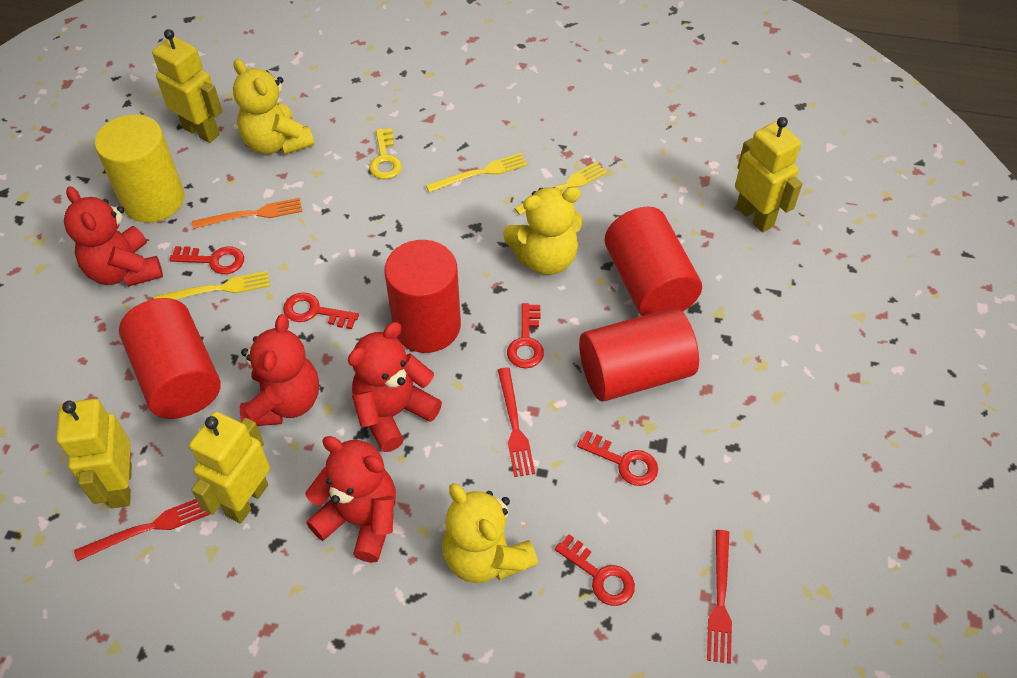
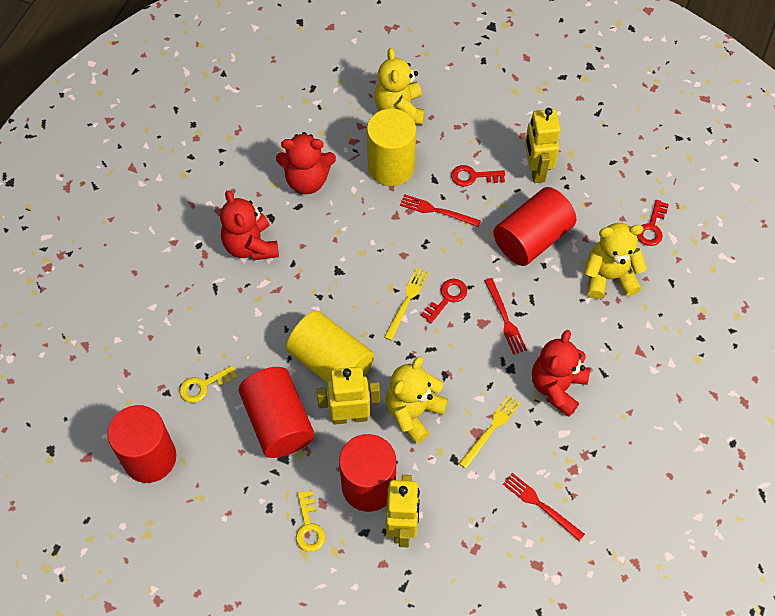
orange fork: 1 -> 0
red key: 5 -> 3
red teddy bear: 4 -> 3
yellow cylinder: 1 -> 2
yellow fork: 3 -> 2
yellow key: 1 -> 2
yellow robot: 4 -> 3

